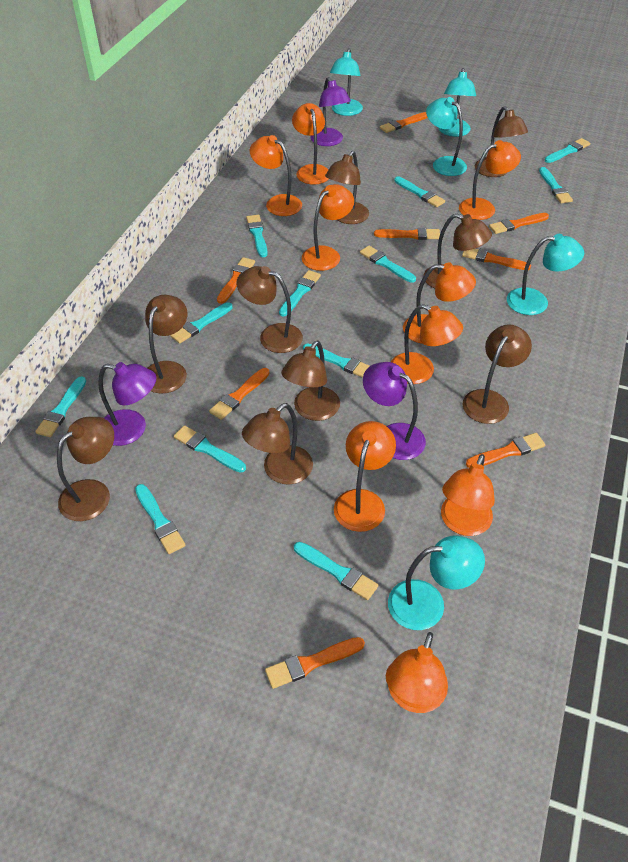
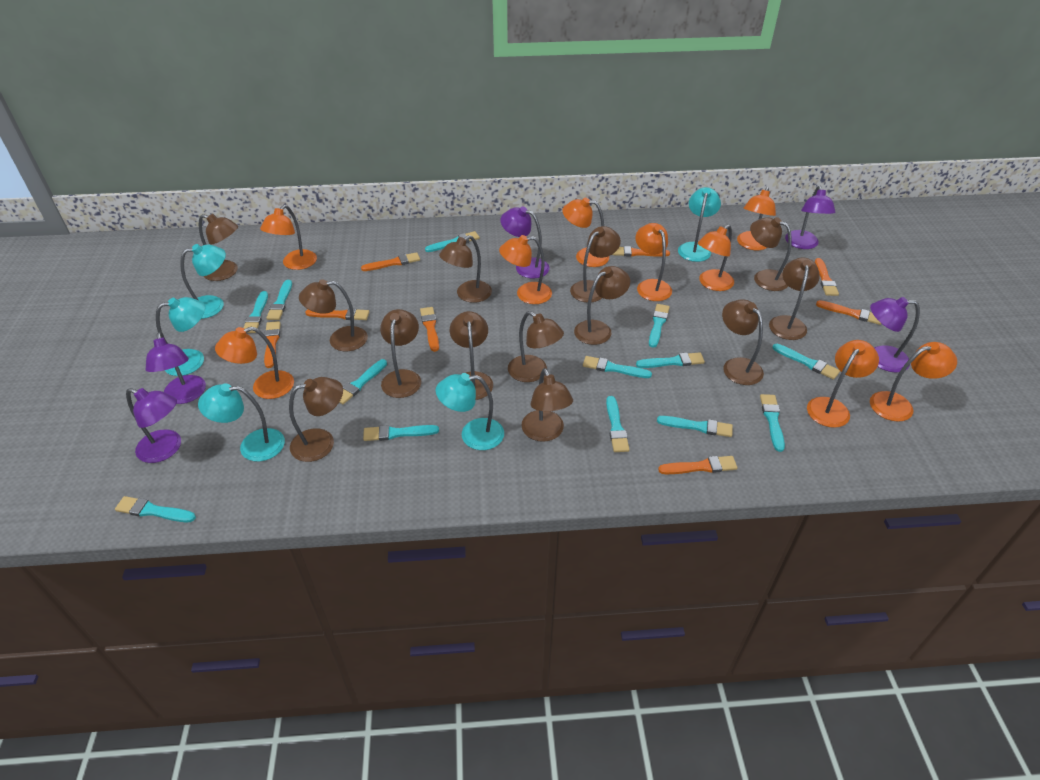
brown lamp: 9 -> 13
purple lamp: 3 -> 5
turquoise brush: 12 -> 13

